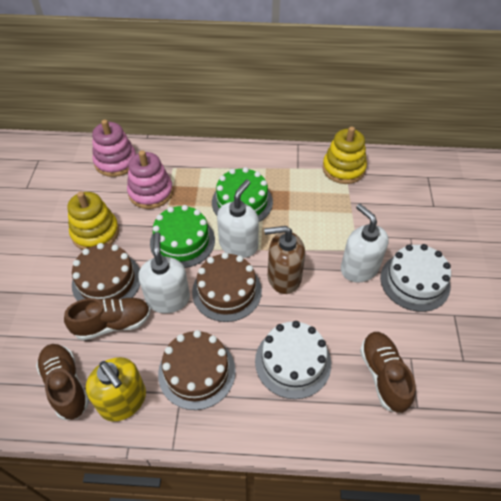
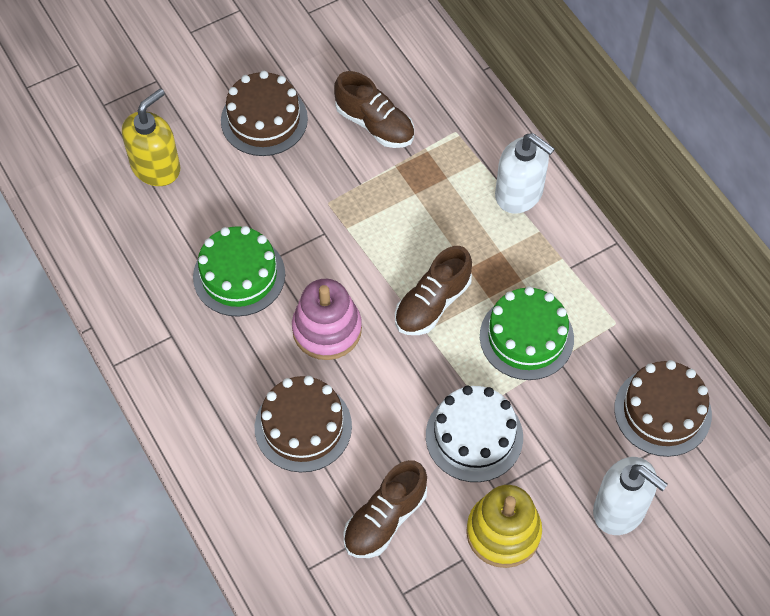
brown soap dispenser: 1 -> 0
pink stacking toy: 2 -> 1
white cake: 2 -> 1
white soap dispenser: 3 -> 2
yellow stacking toy: 2 -> 1

